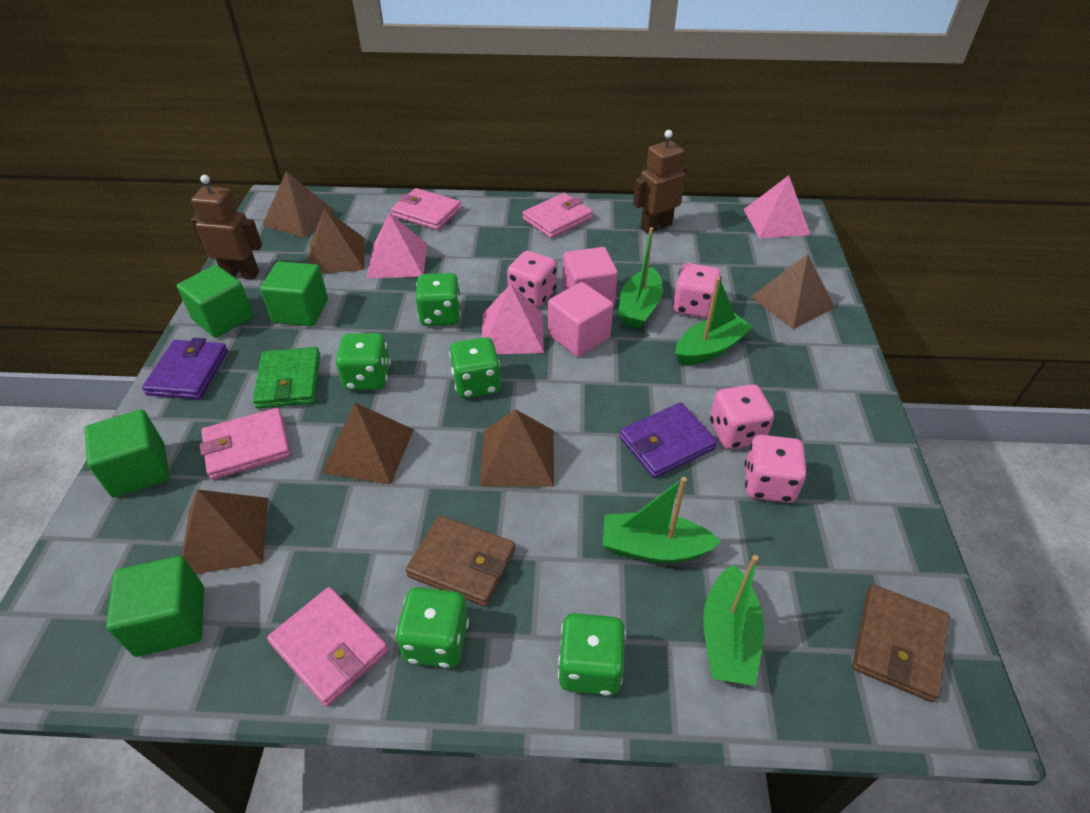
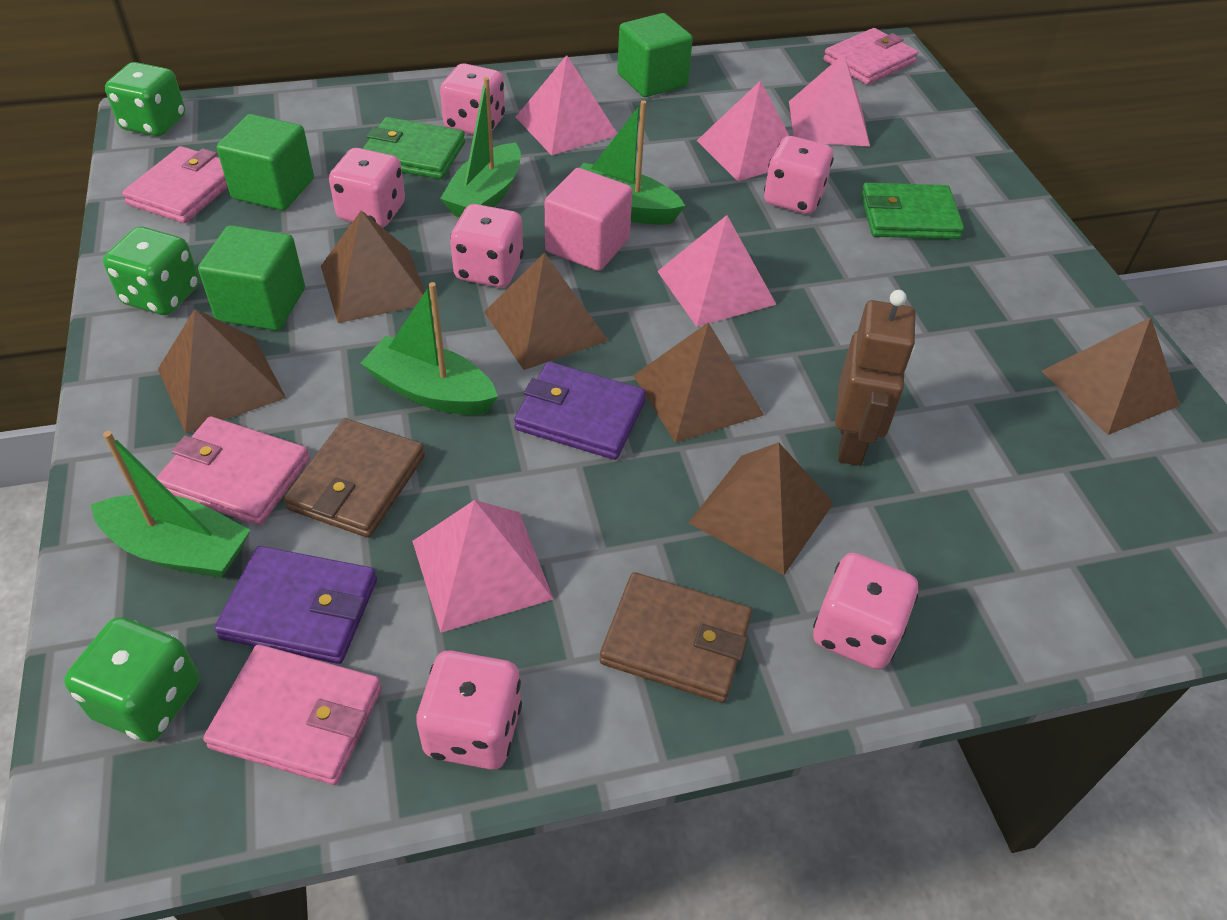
brown robot: 2 -> 1
green cube: 4 -> 3
green dice: 5 -> 3
green wallet: 1 -> 2
pink cube: 2 -> 1
pink dice: 4 -> 6
pink pyramid: 3 -> 5

